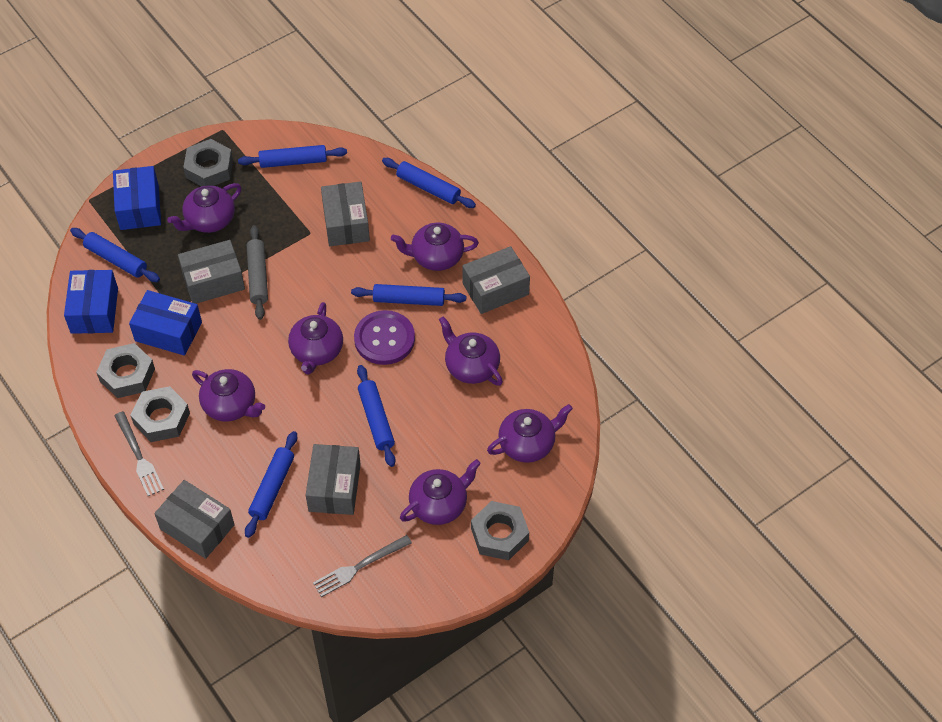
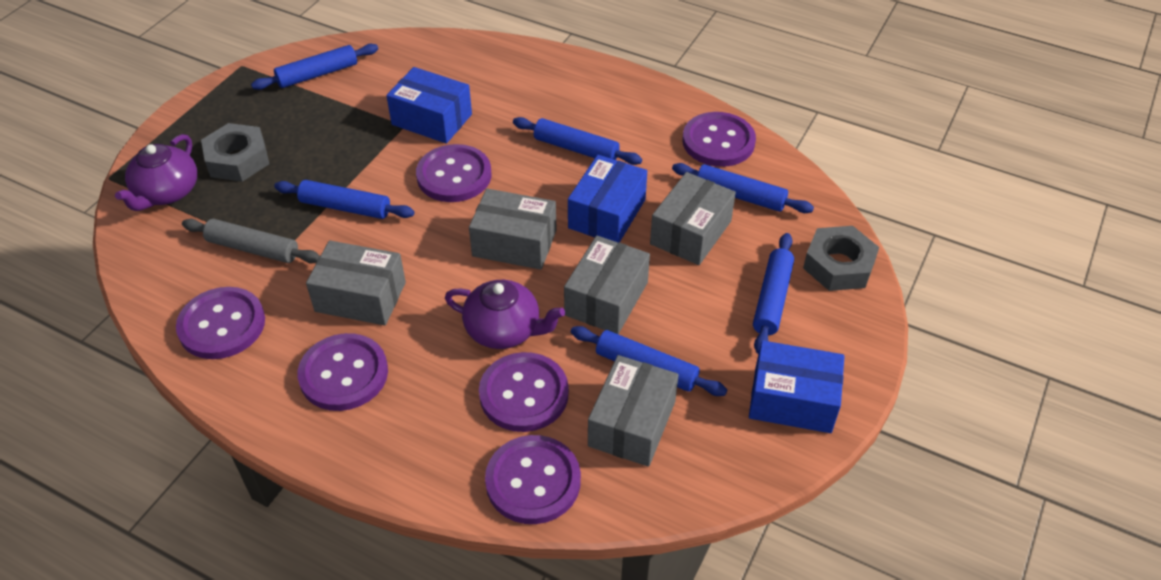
grey fork: 2 -> 0
grey nut: 4 -> 2
purple button: 1 -> 6
purple teapot: 7 -> 2

